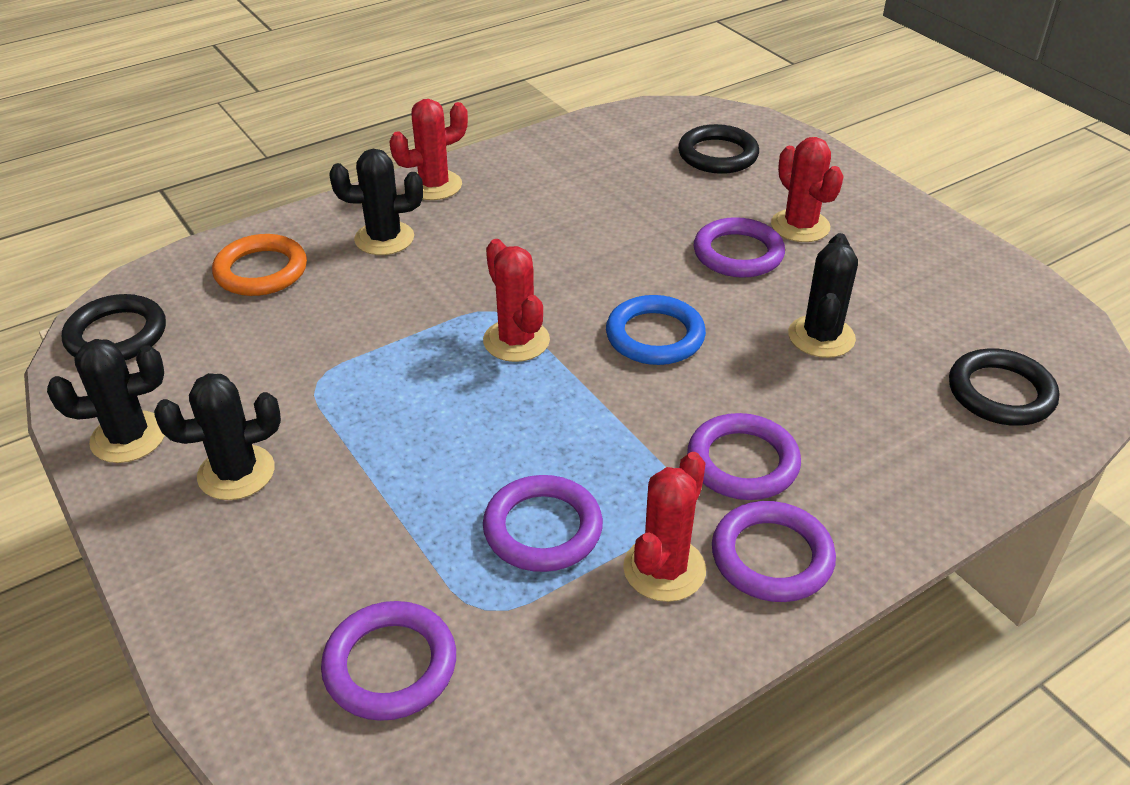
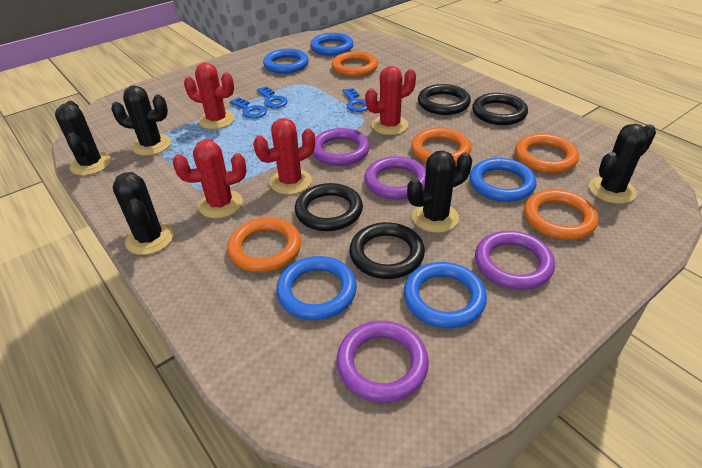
black cactus: 4 -> 5
black ring: 3 -> 4
blue key: 0 -> 3
blue ring: 1 -> 5
orange ring: 1 -> 5
purple ring: 5 -> 4

